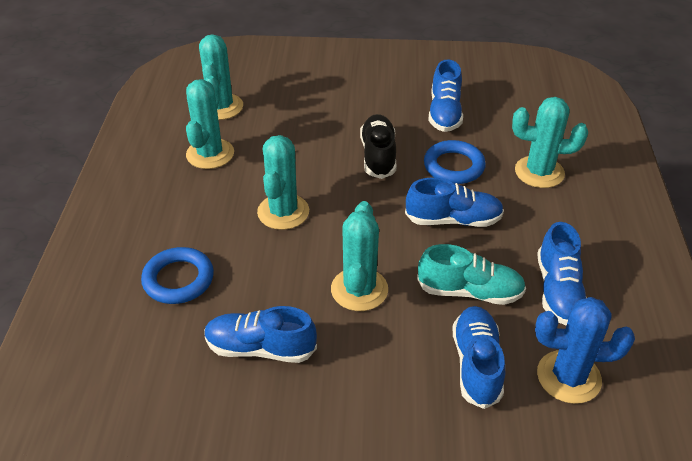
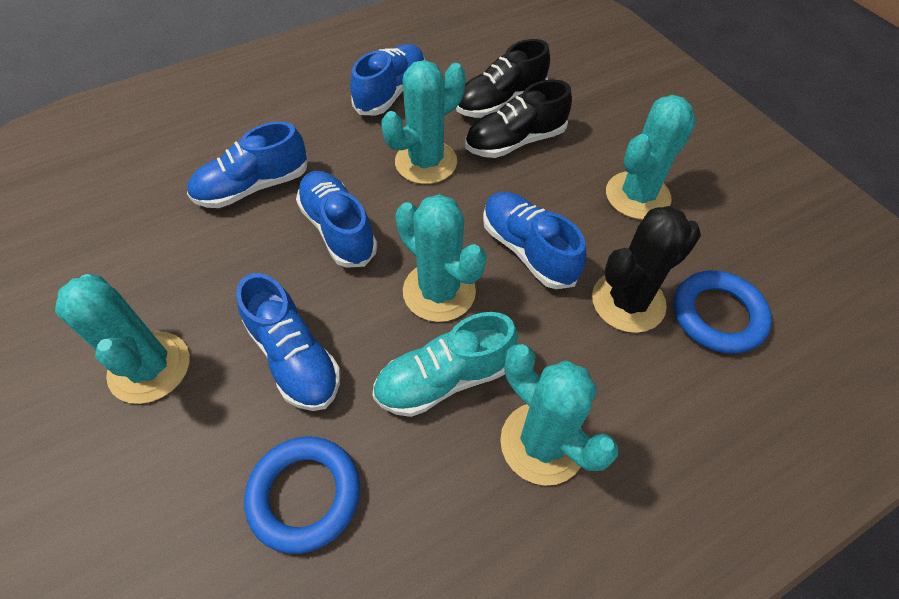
black cactus: 0 -> 1
black shoe: 1 -> 2
blue cactus: 1 -> 0

